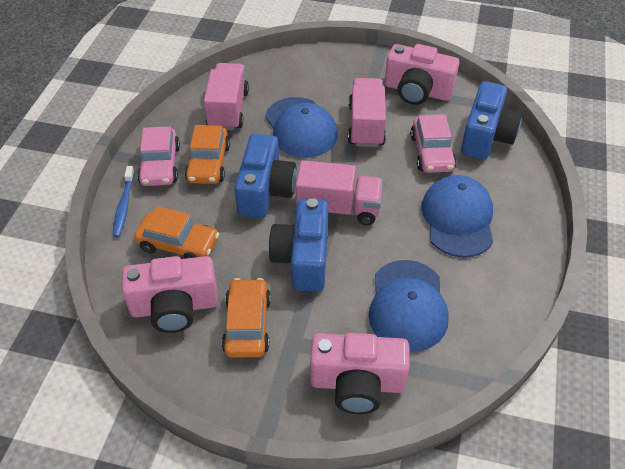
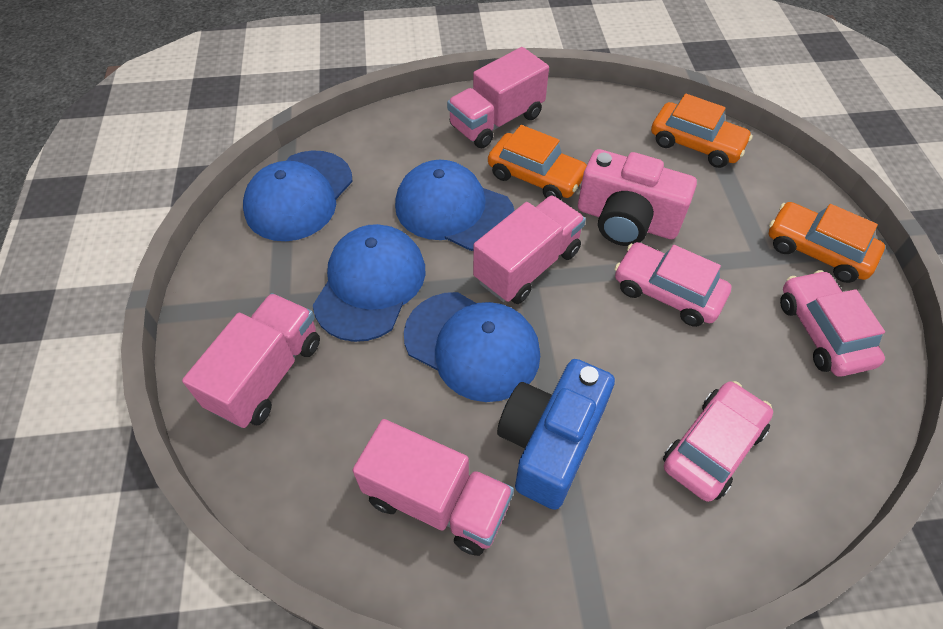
blue camera: 3 -> 1
blue cap: 3 -> 4
blue toothbrush: 1 -> 0
pink camera: 3 -> 1
pink car: 2 -> 3
pink truck: 3 -> 4

